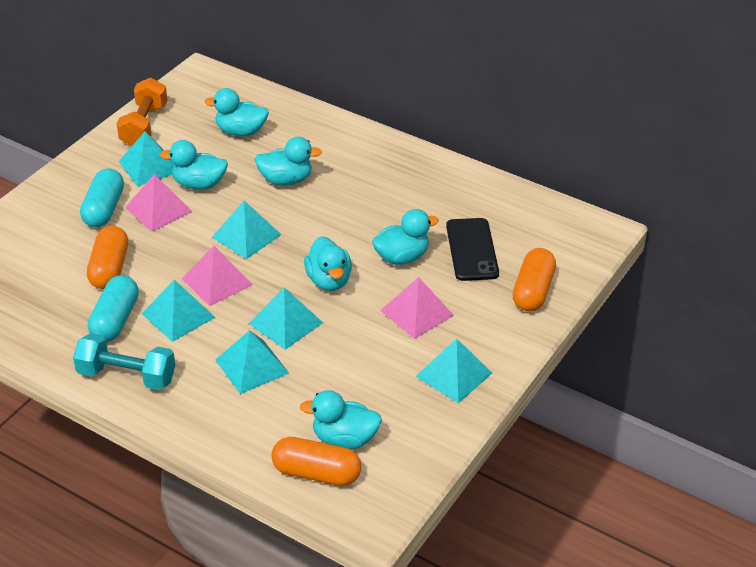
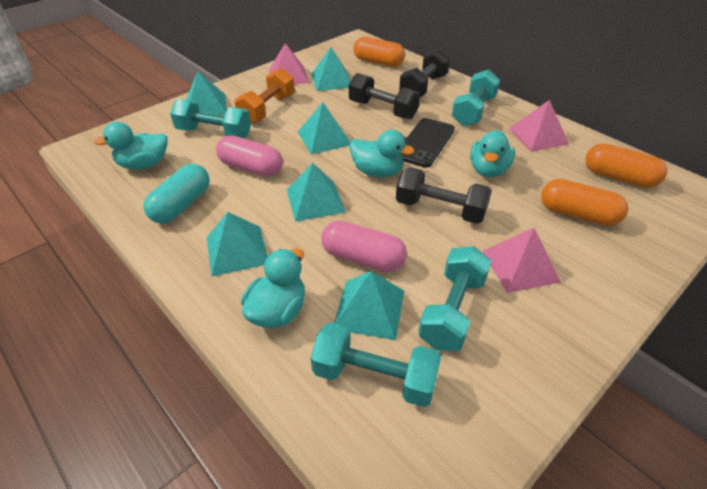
black dumbbell: 0 -> 3
pink capsule: 0 -> 2
turquoise capsule: 2 -> 1
turquoise duck: 6 -> 4
turquoise dumbbell: 1 -> 4

